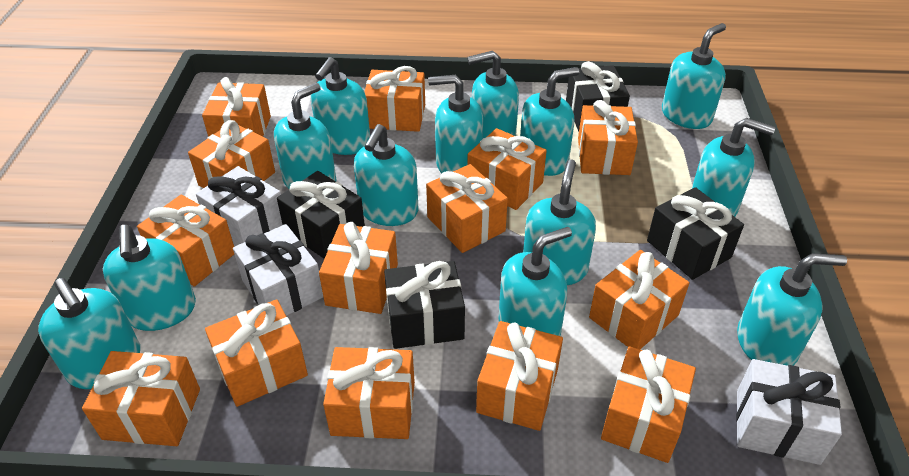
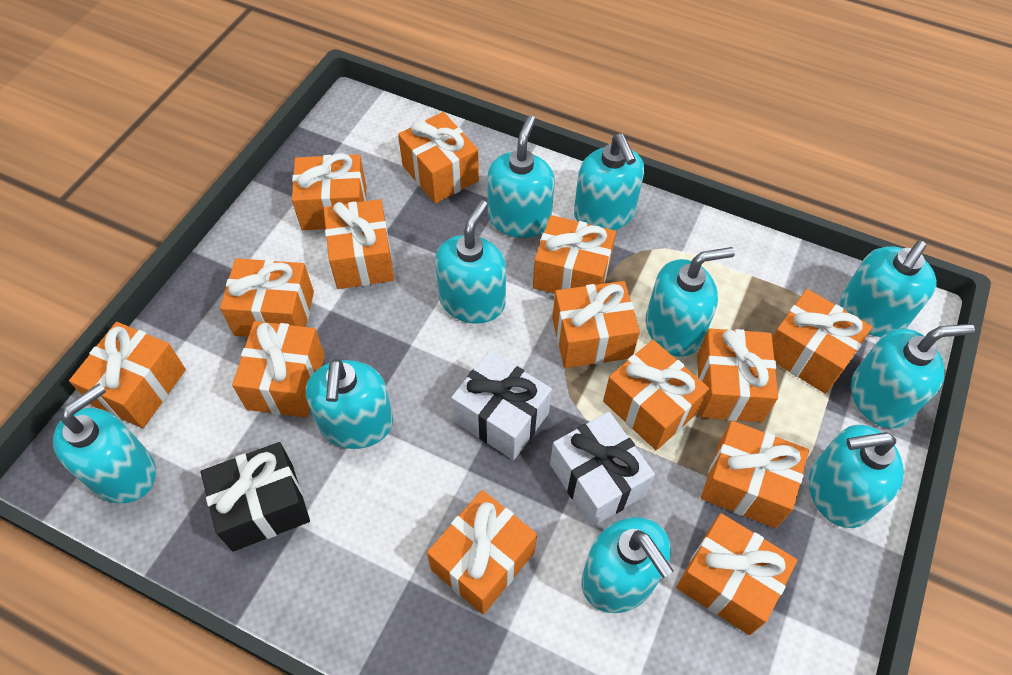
black gift: 4 -> 1
turquoise soap dispenser: 13 -> 10
white gift: 3 -> 2

